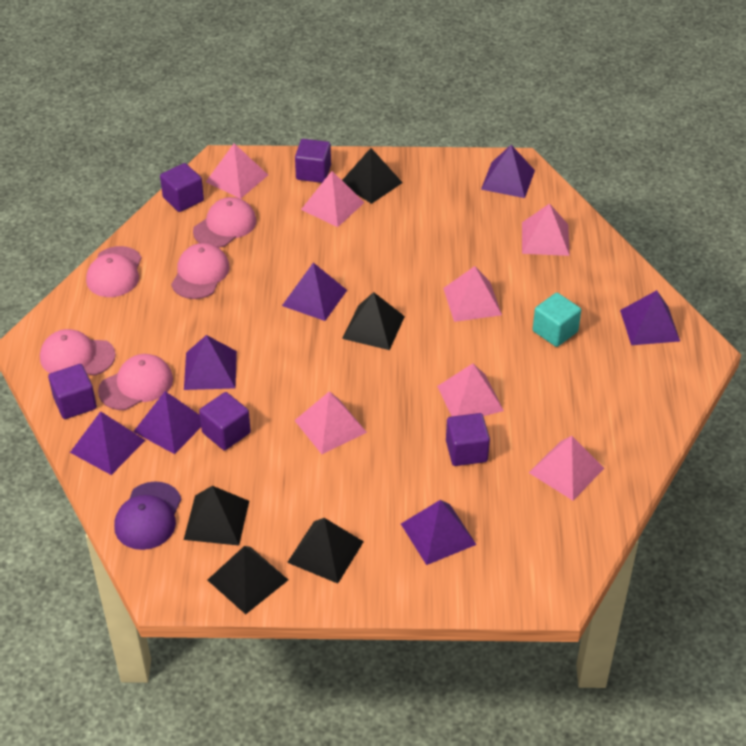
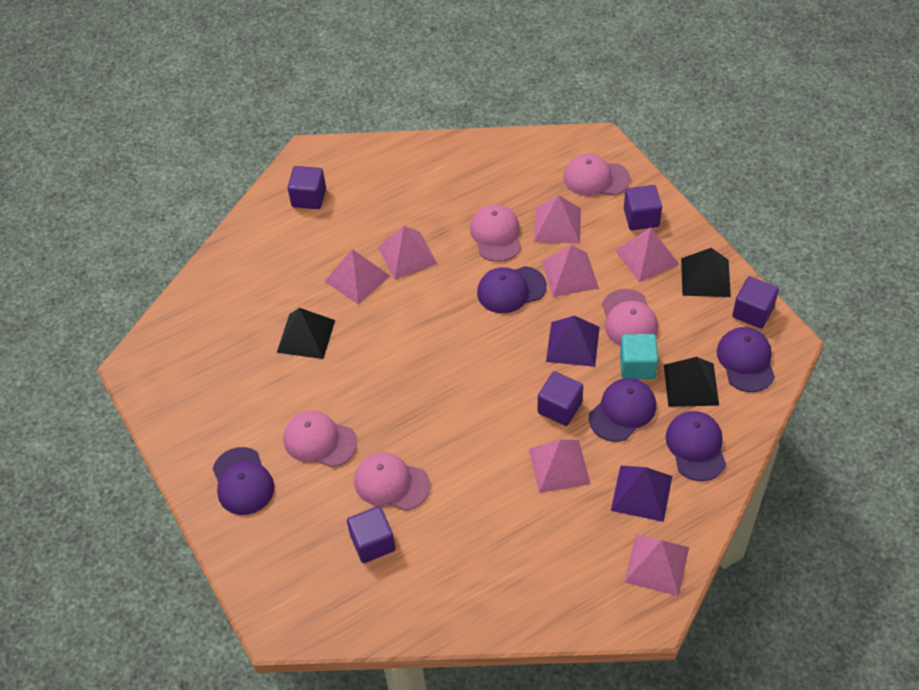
black pyramid: 5 -> 3
purple cap: 1 -> 5
purple pyramid: 7 -> 2

